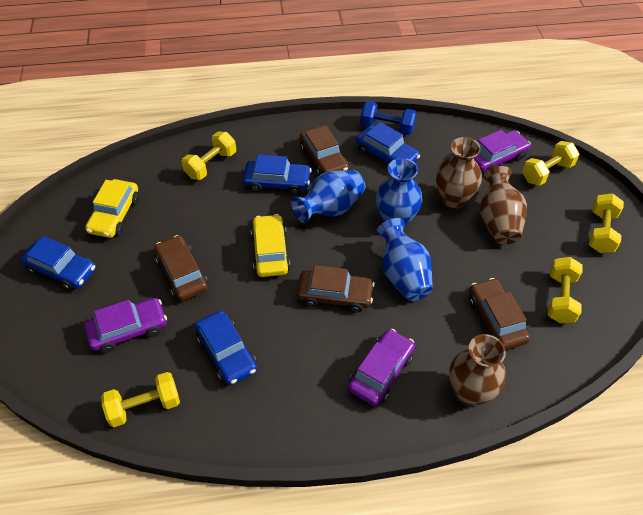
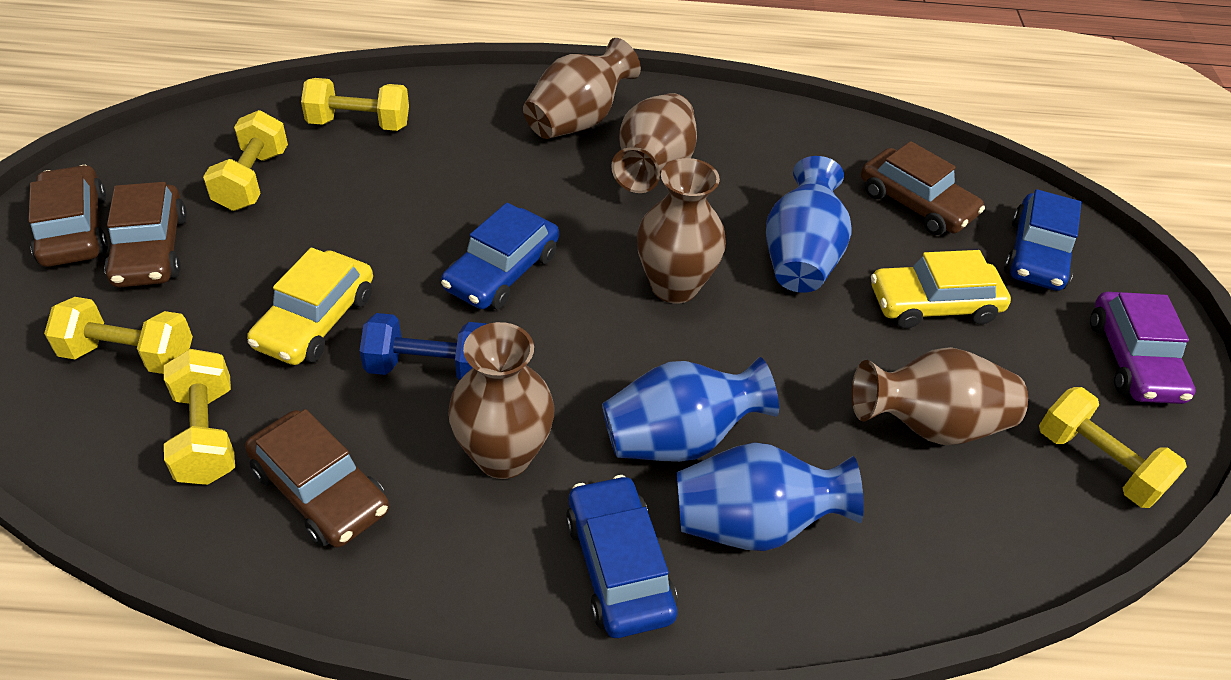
blue car: 4 -> 3
brown vase: 3 -> 5
purple car: 3 -> 1

